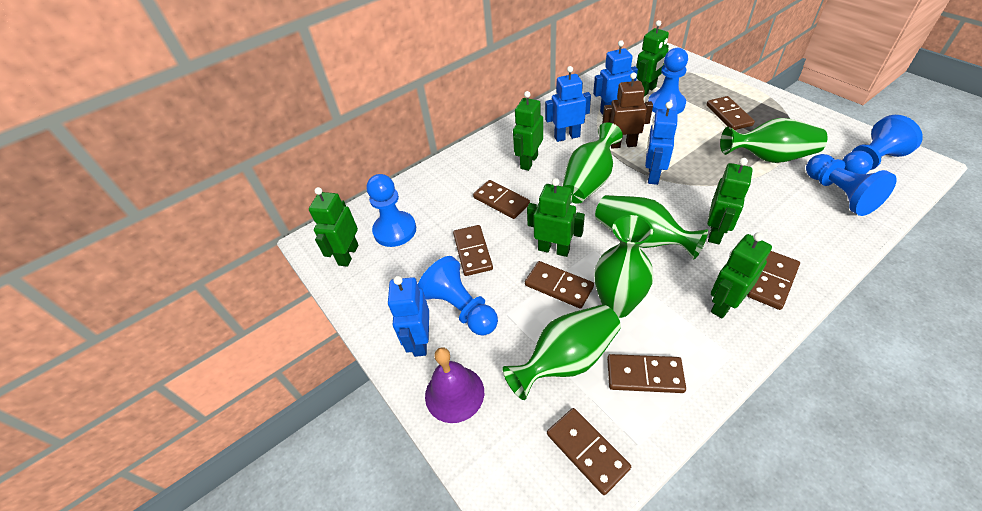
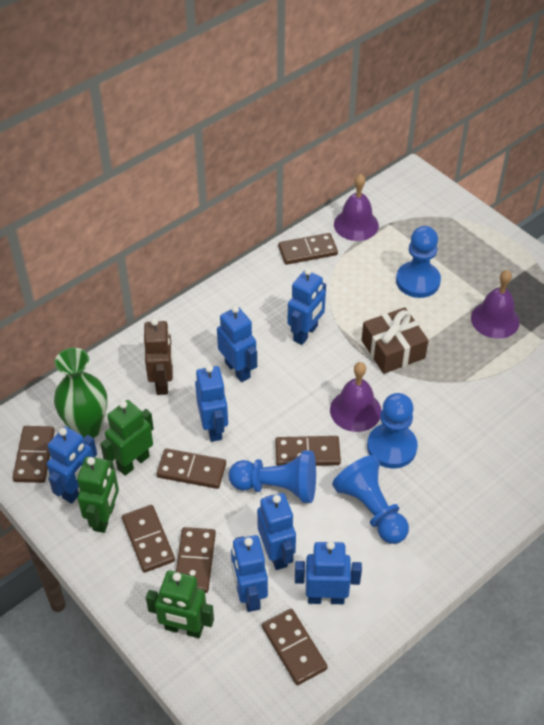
blue pawn: 5 -> 4
blue robot: 4 -> 7
brown gift: 0 -> 1
green robot: 6 -> 3
green vase: 5 -> 1
purple bell: 1 -> 3

